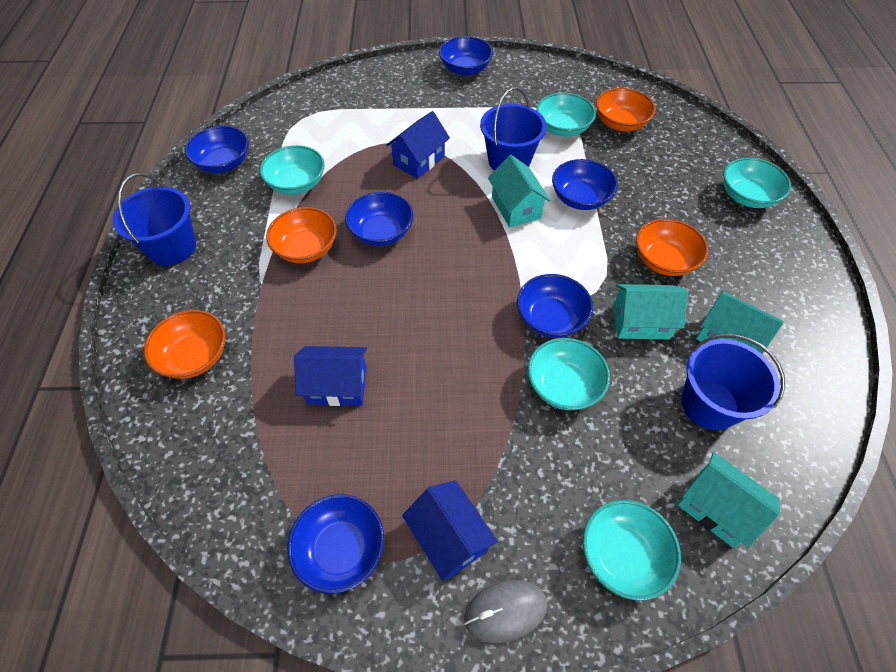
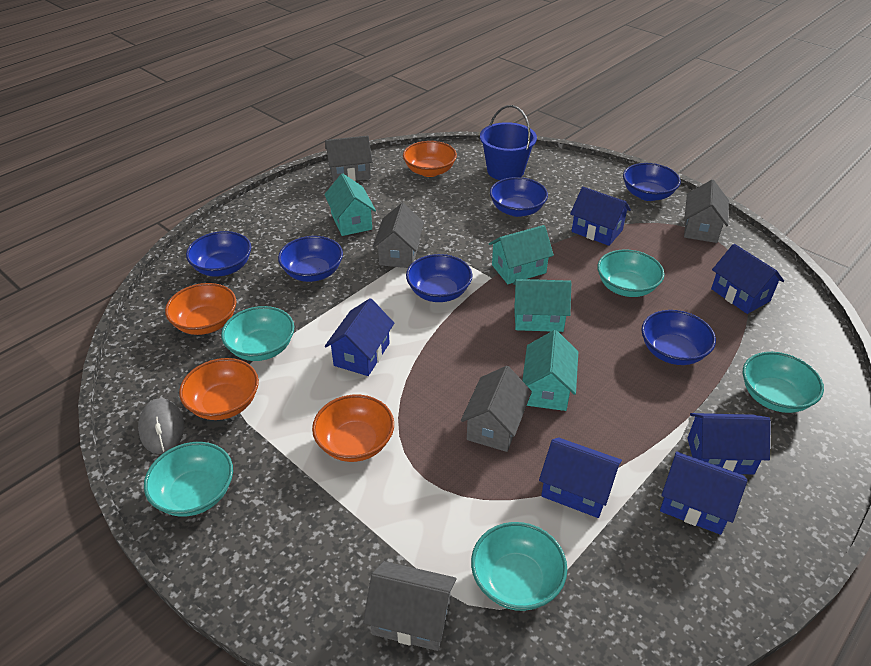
blue bucket: 3 -> 1
blue house: 3 -> 6
grey house: 0 -> 5

